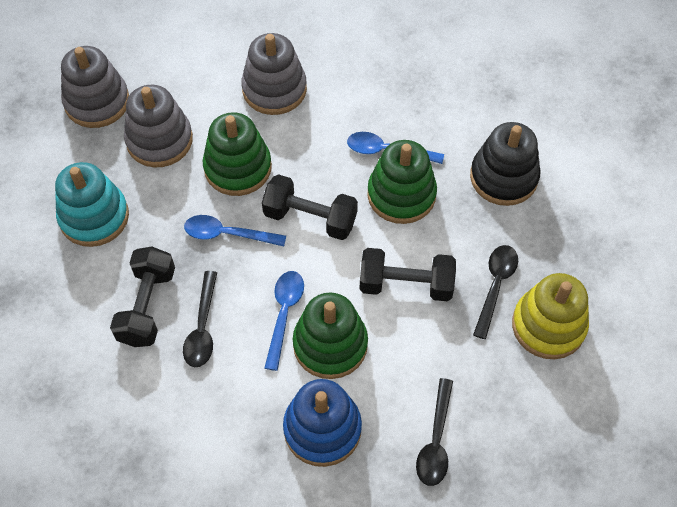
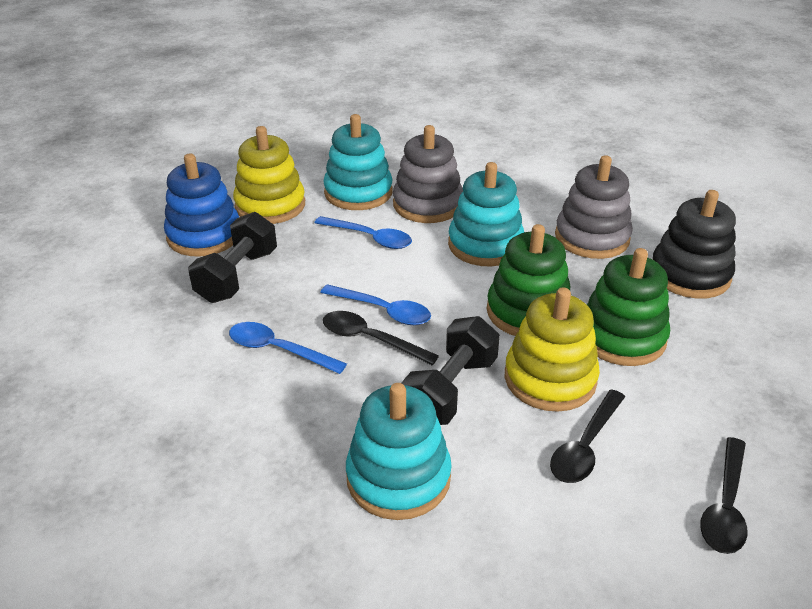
black dumbbell: 3 -> 2
green stacking toy: 3 -> 2
grey stacking toy: 3 -> 2
turquoise stacking toy: 1 -> 3
yellow stacking toy: 1 -> 2

